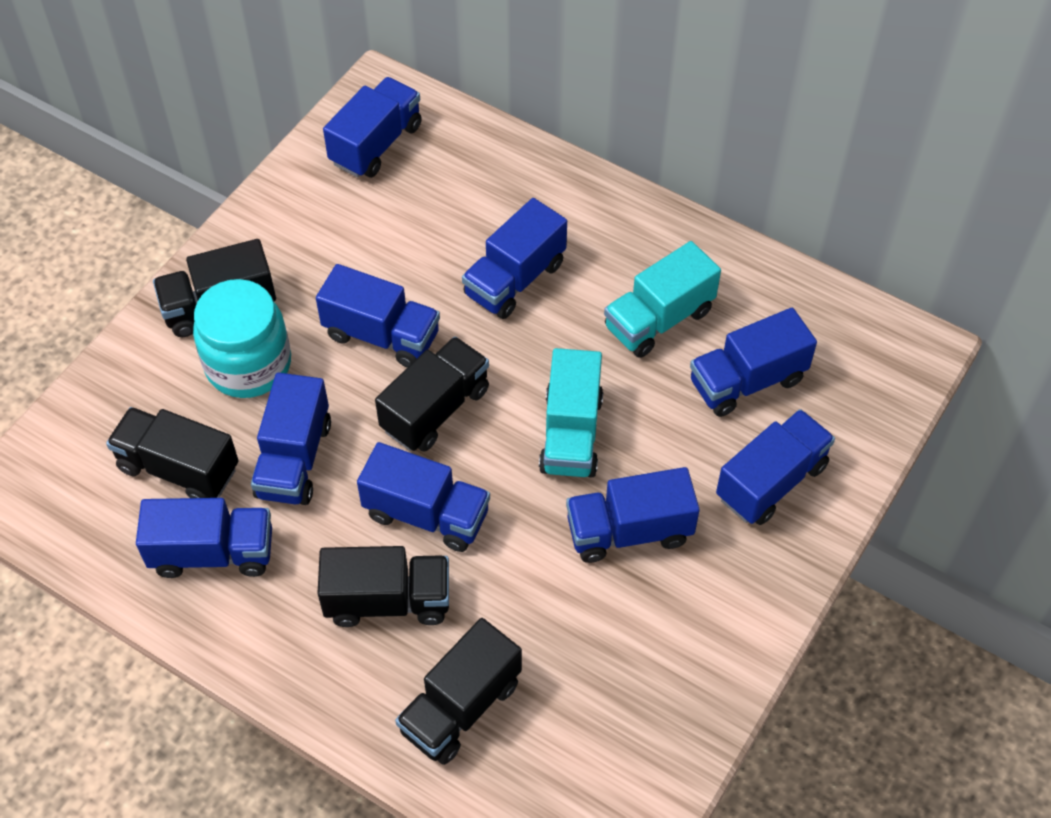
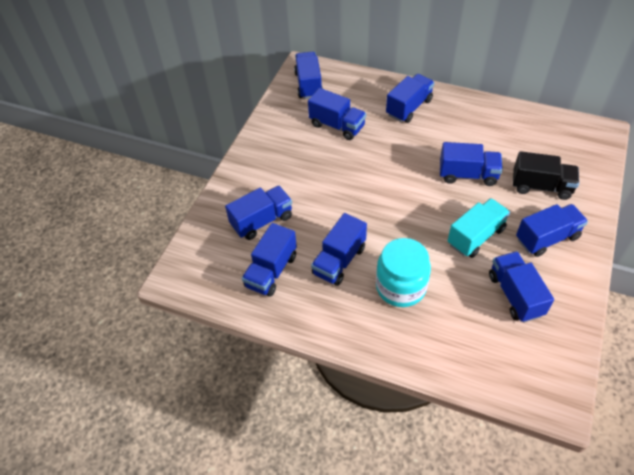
black truck: 5 -> 1
turquoise truck: 2 -> 1

